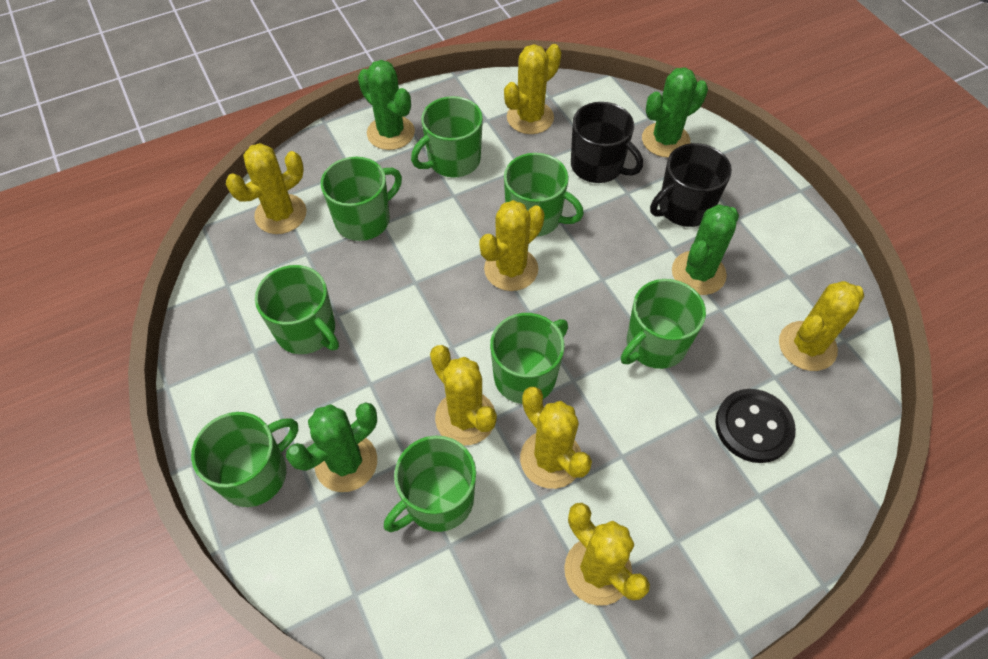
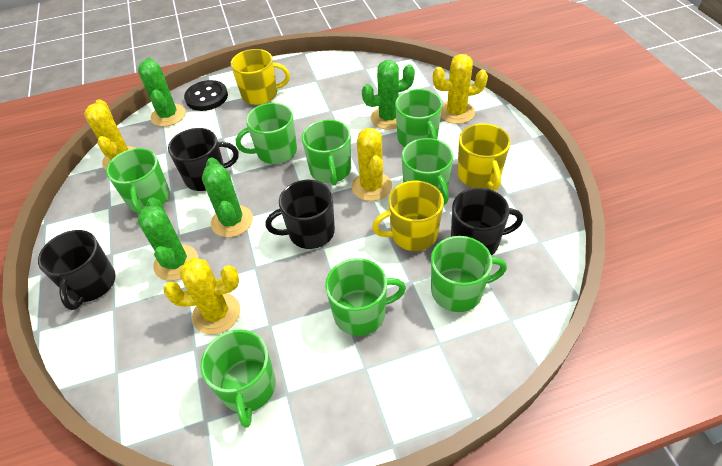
black mug: 2 -> 4
yellow cactus: 7 -> 4
yellow mug: 0 -> 3

